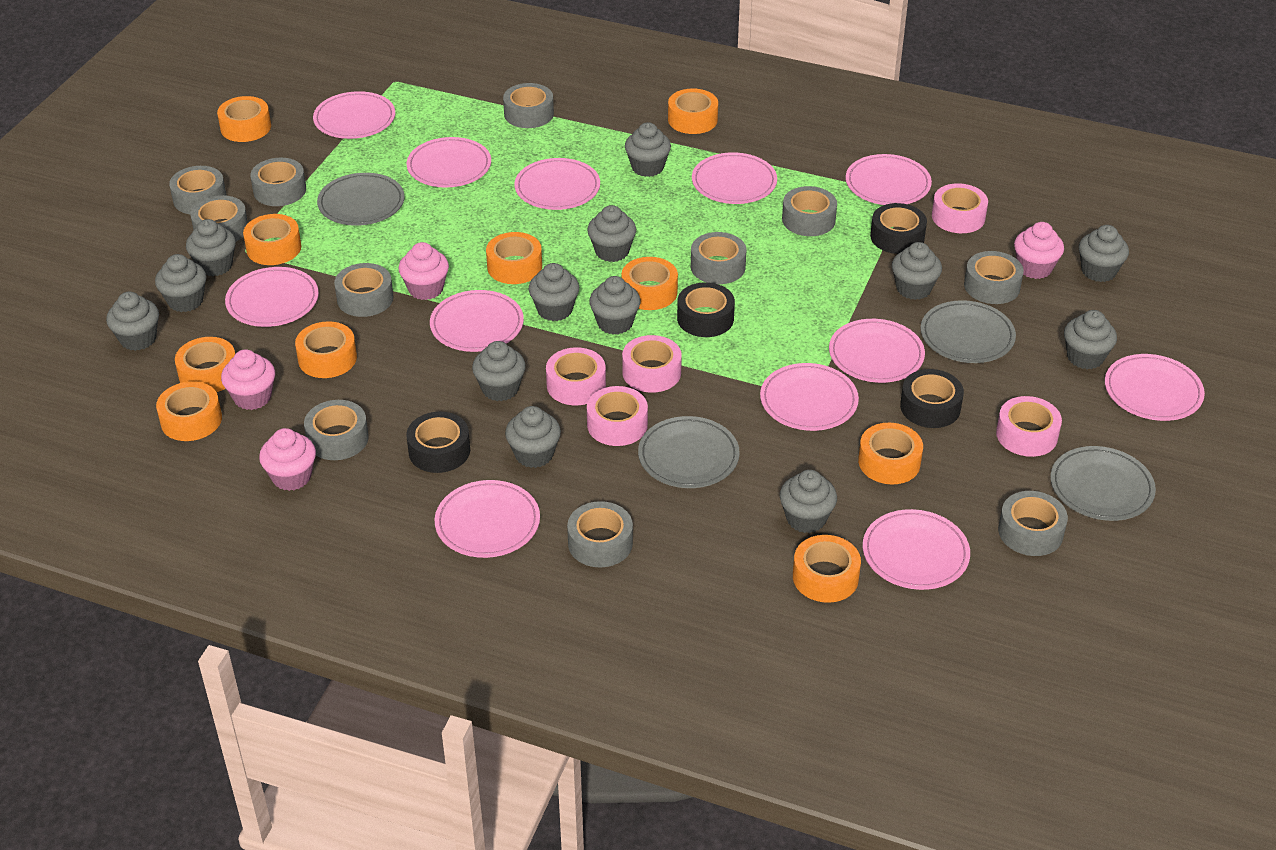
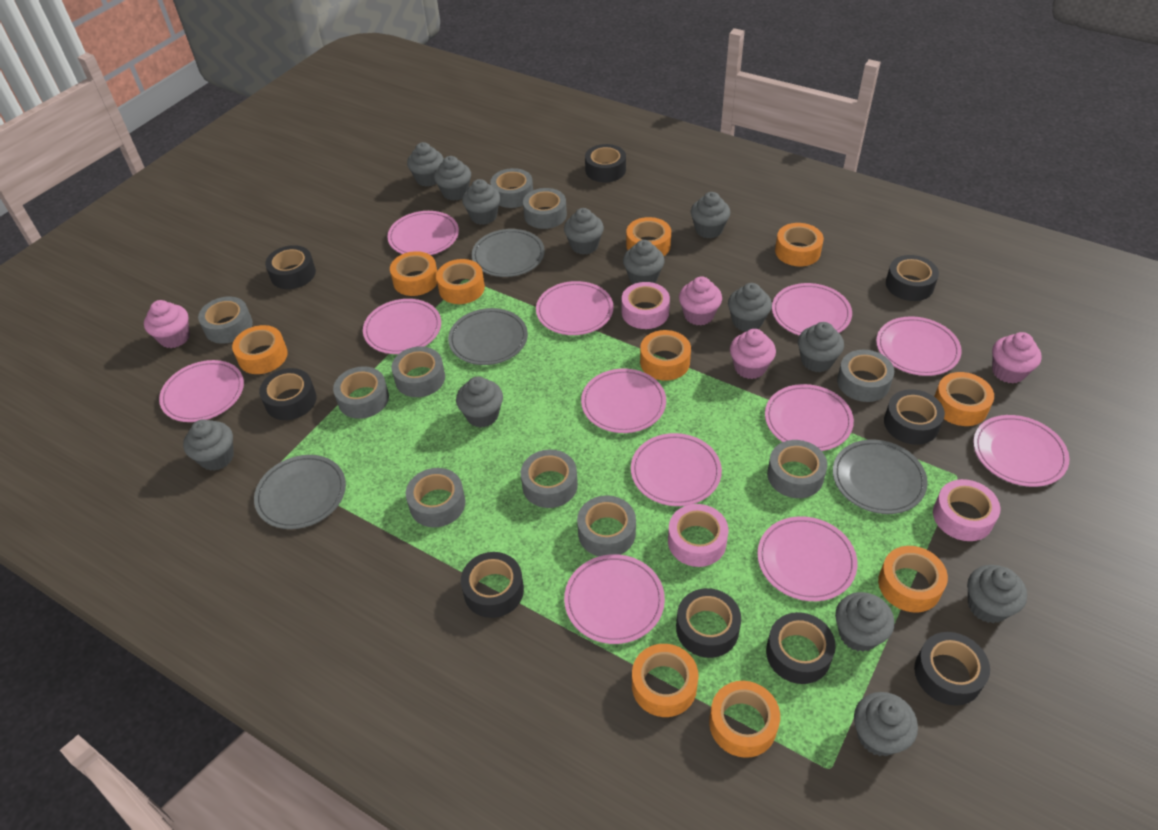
black tape: 4 -> 9
grey tape: 11 -> 10
pink tape: 5 -> 3

